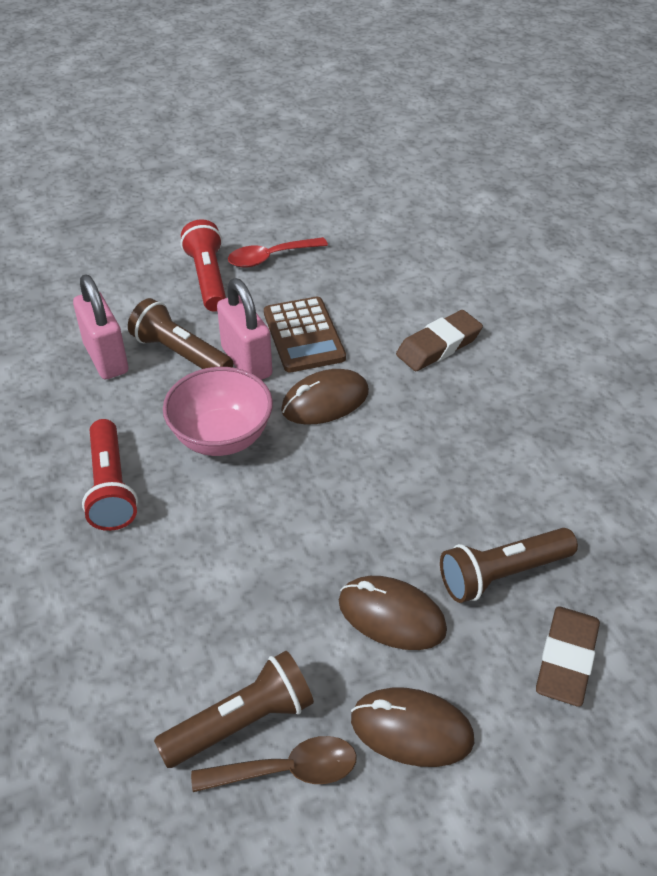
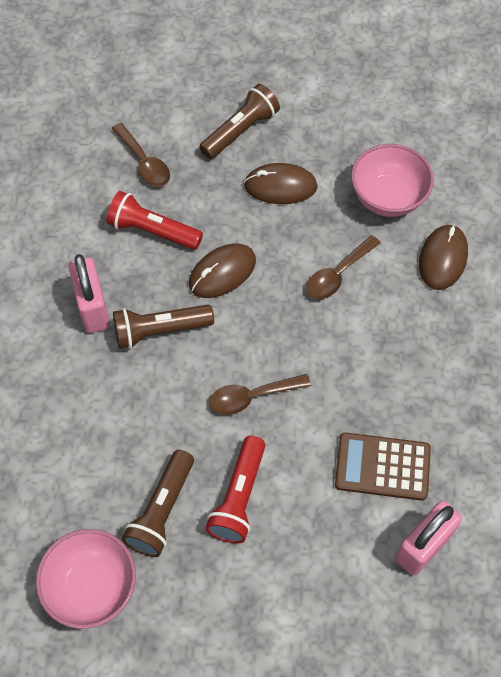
brown eraser: 2 -> 0
brown spoon: 1 -> 3
pink bowl: 1 -> 2
red spoon: 1 -> 0

